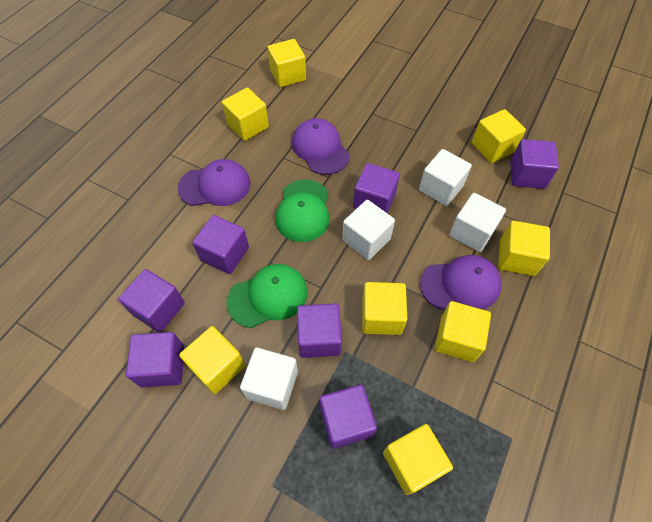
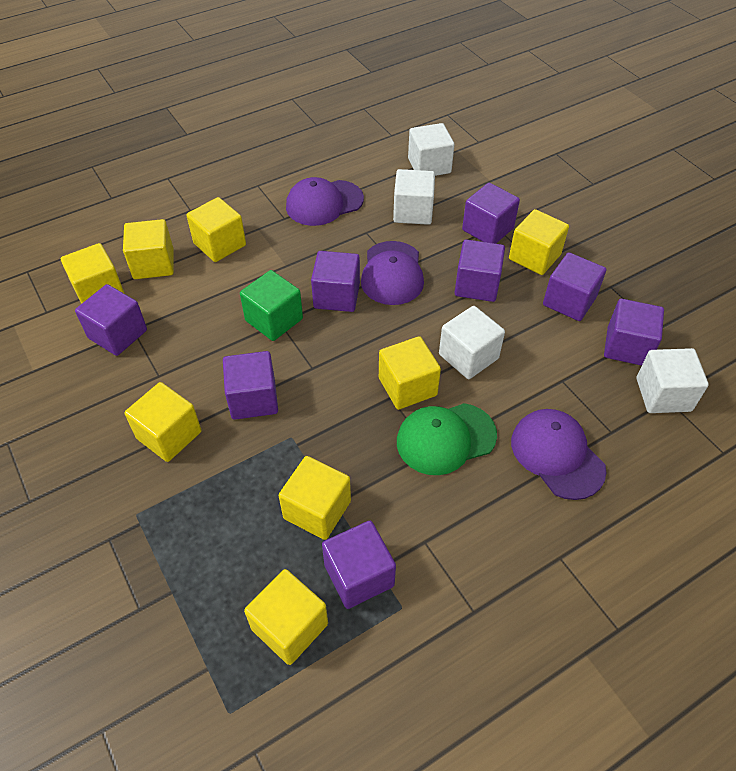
green cap: 2 -> 1
green cube: 0 -> 1
purple cube: 7 -> 8

